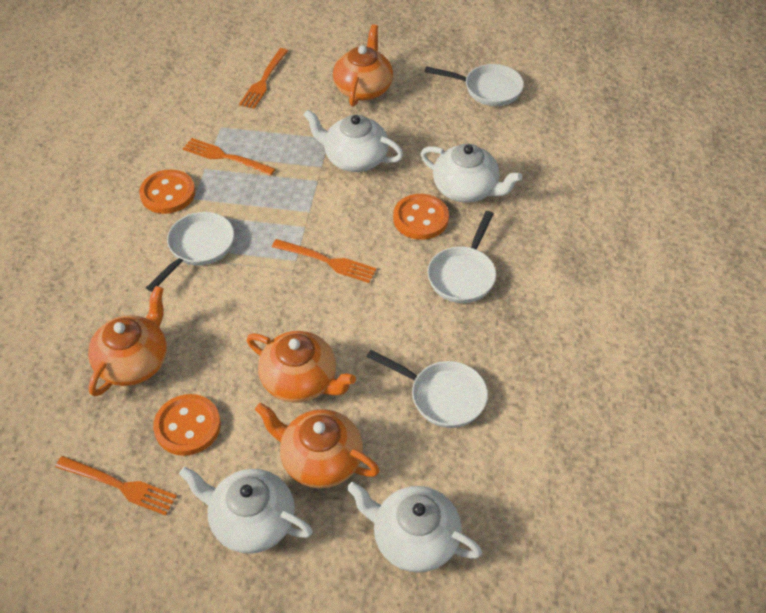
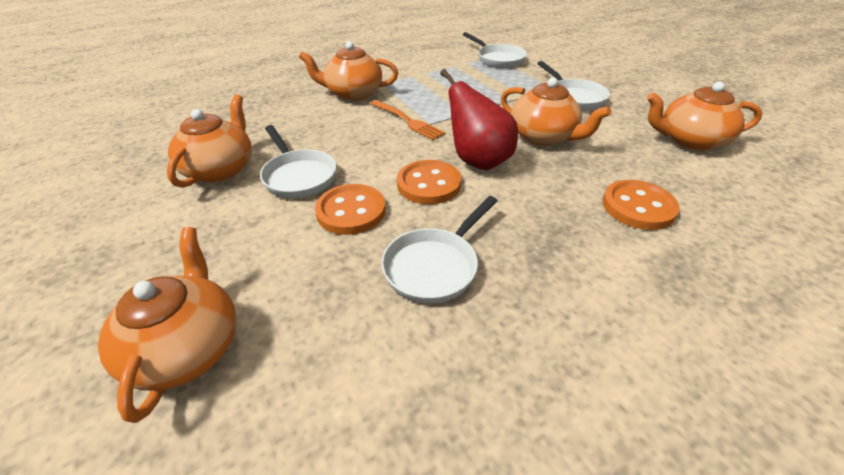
orange fork: 4 -> 1
orange teapot: 4 -> 5
red pear: 0 -> 1
white teapot: 4 -> 0

